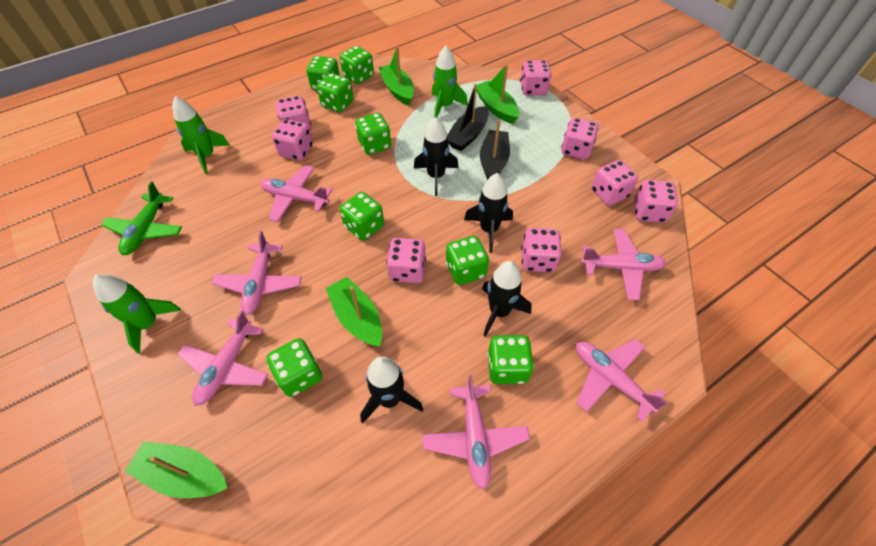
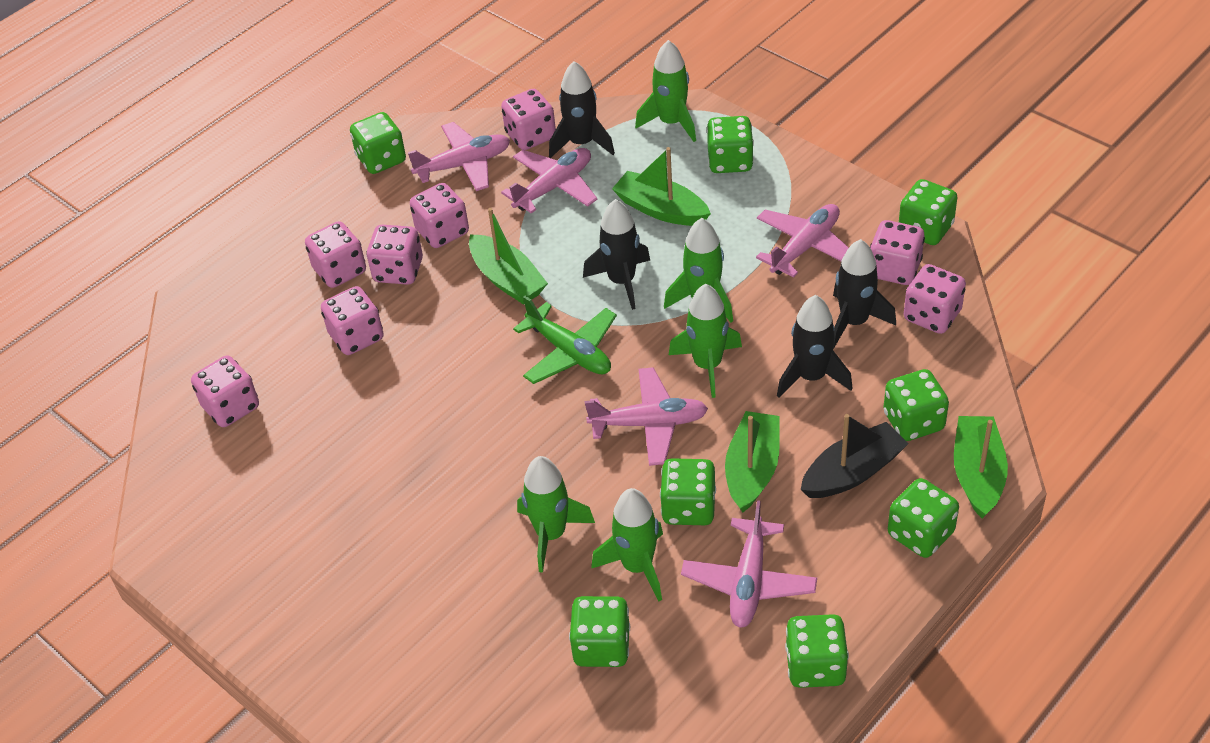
black boat: 2 -> 1
green rocket: 3 -> 5
pink plane: 6 -> 5

